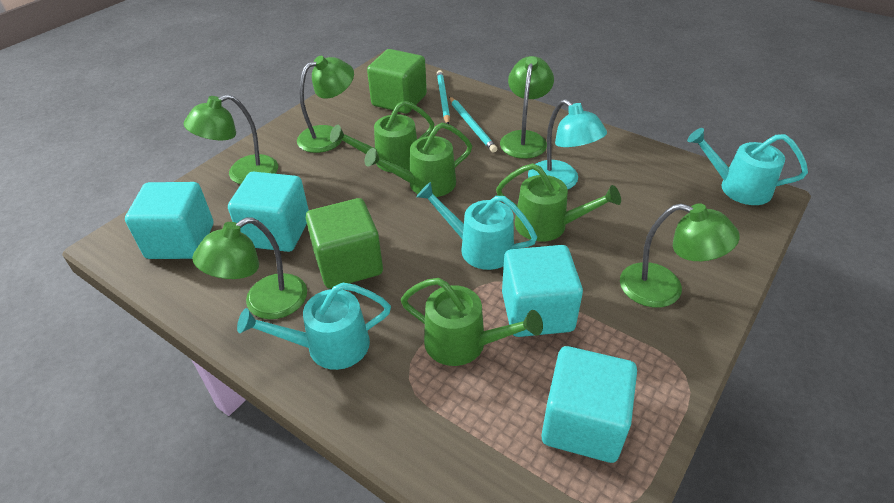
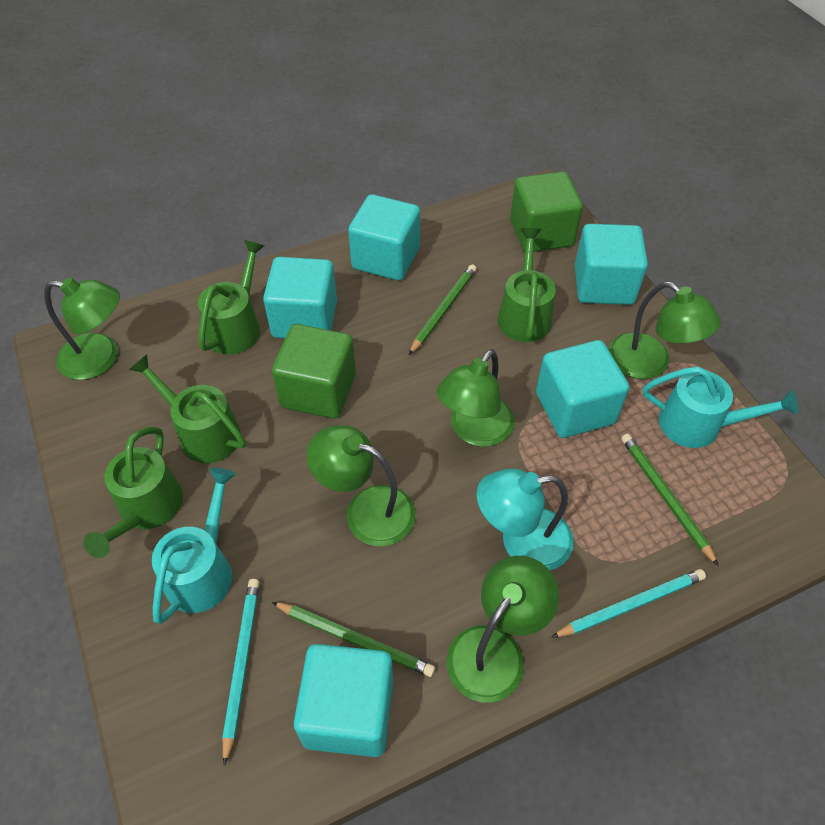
green pencil: 0 -> 3
turquoise cube: 4 -> 5
turquoise watering can: 3 -> 2

